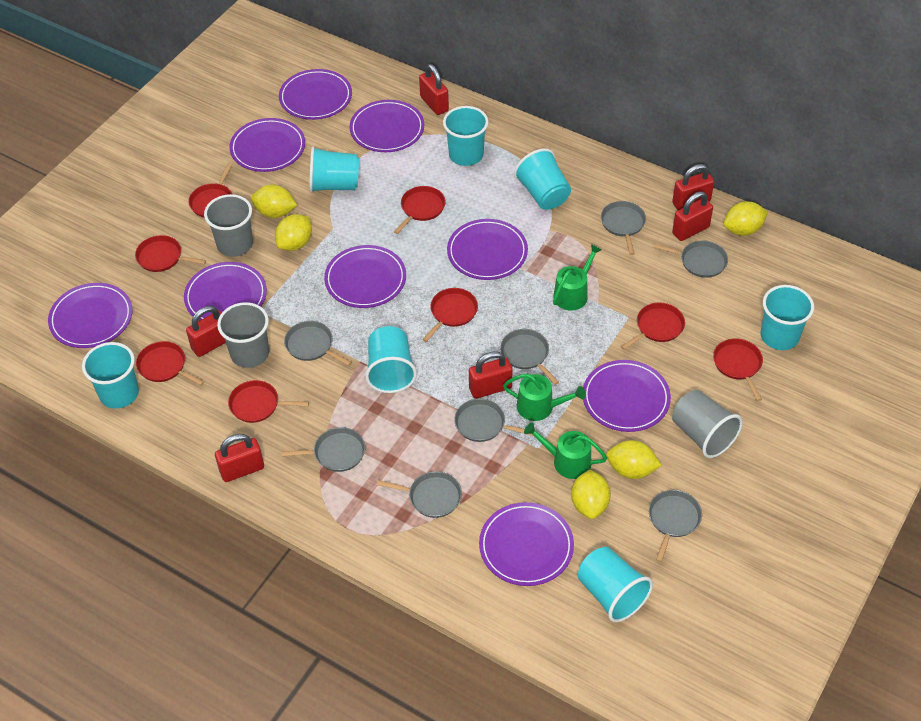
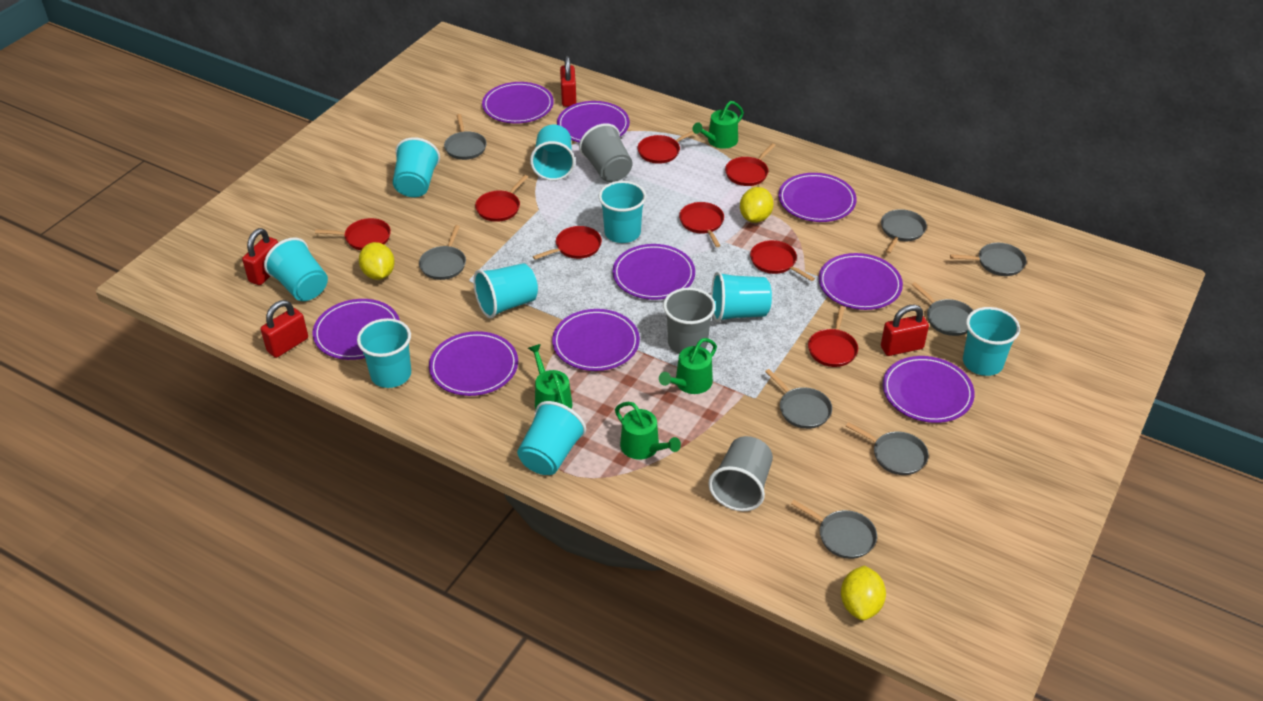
green watering can: 3 -> 4
red padlock: 6 -> 4
turquoise cup: 7 -> 9
yellow lemon: 5 -> 3

